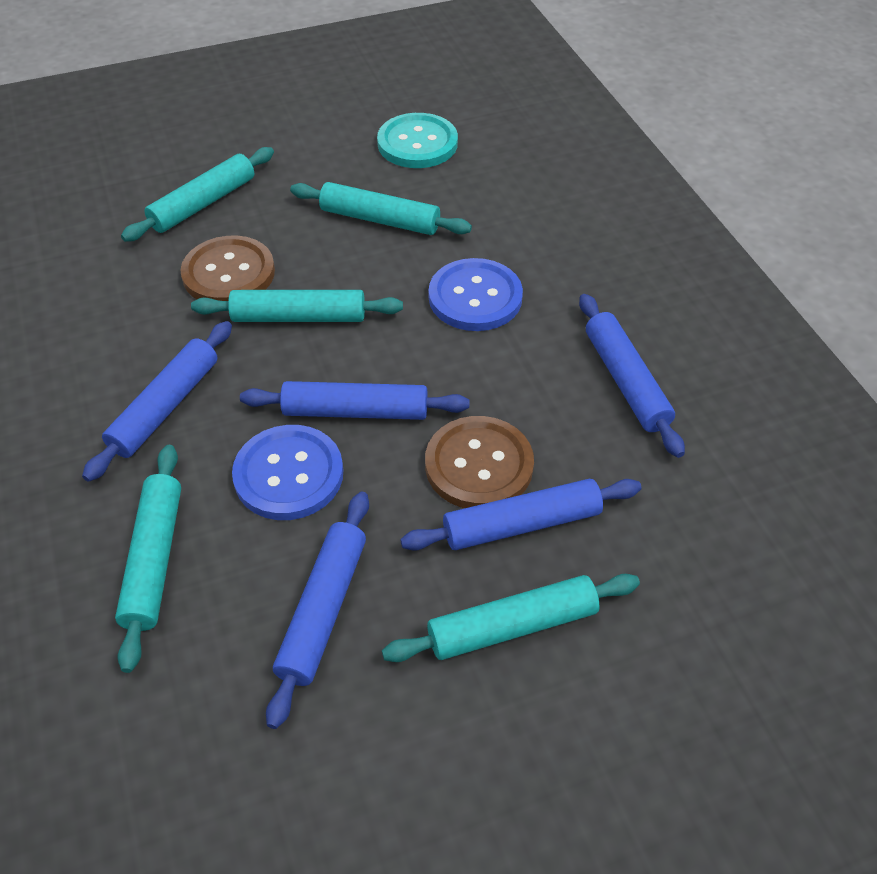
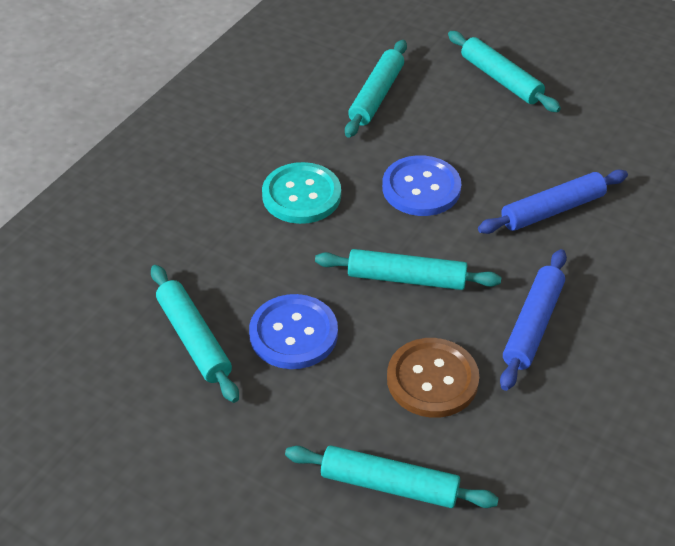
blue rolling pin: 5 -> 2
brown button: 2 -> 1

